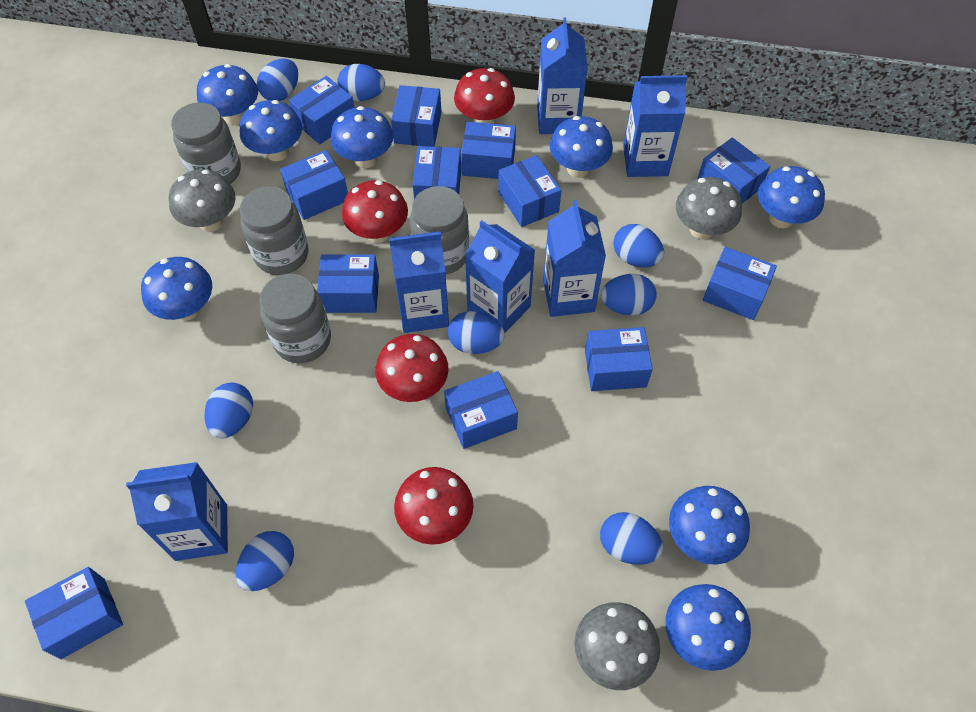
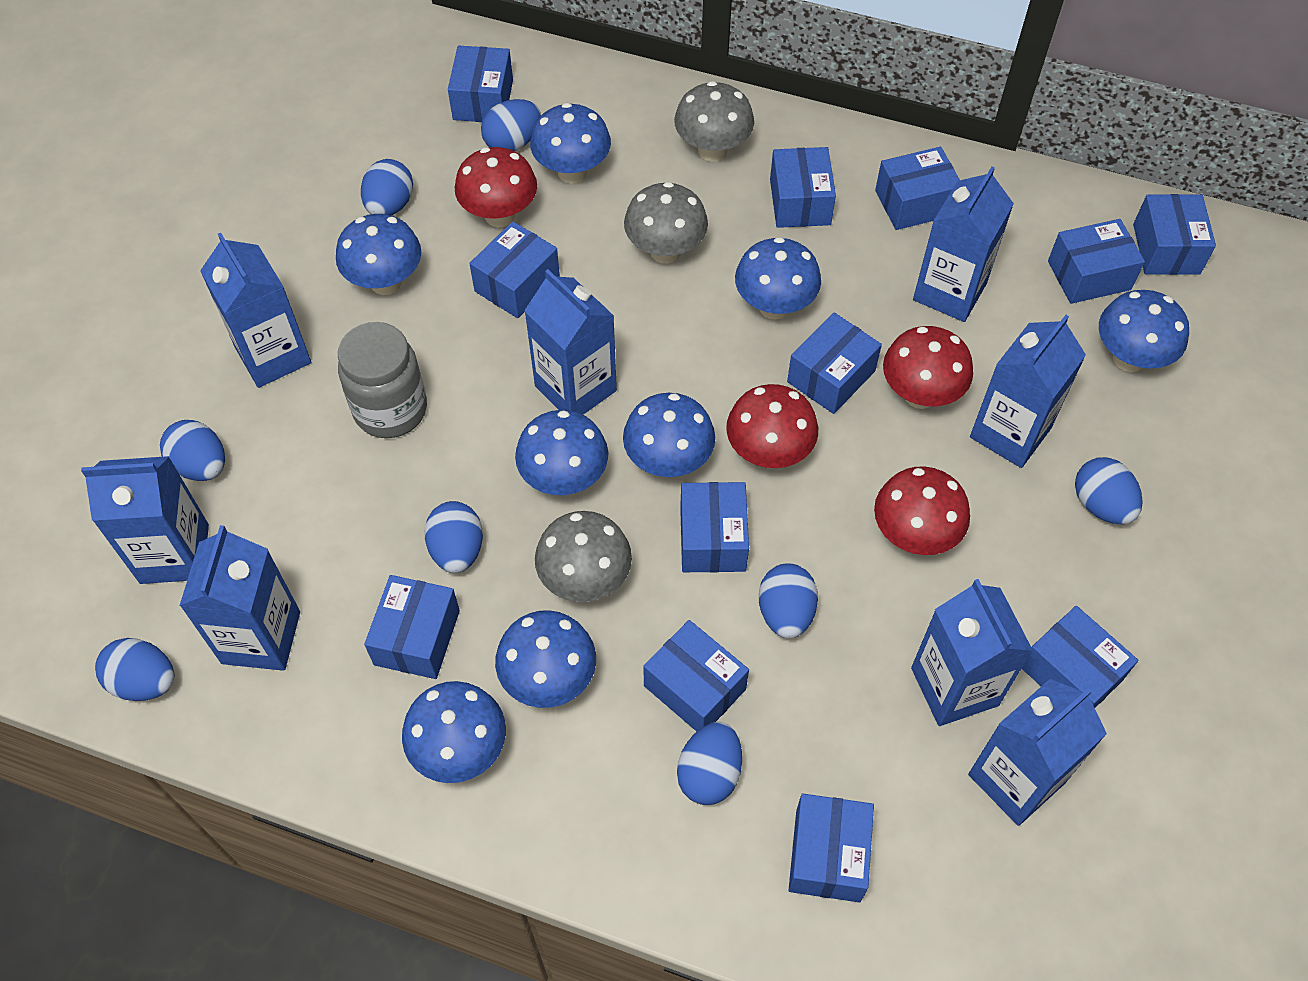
blue carton: 6 -> 8
grey jar: 4 -> 1

